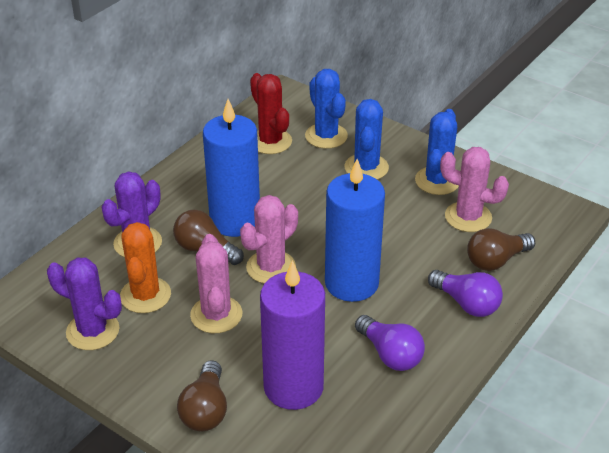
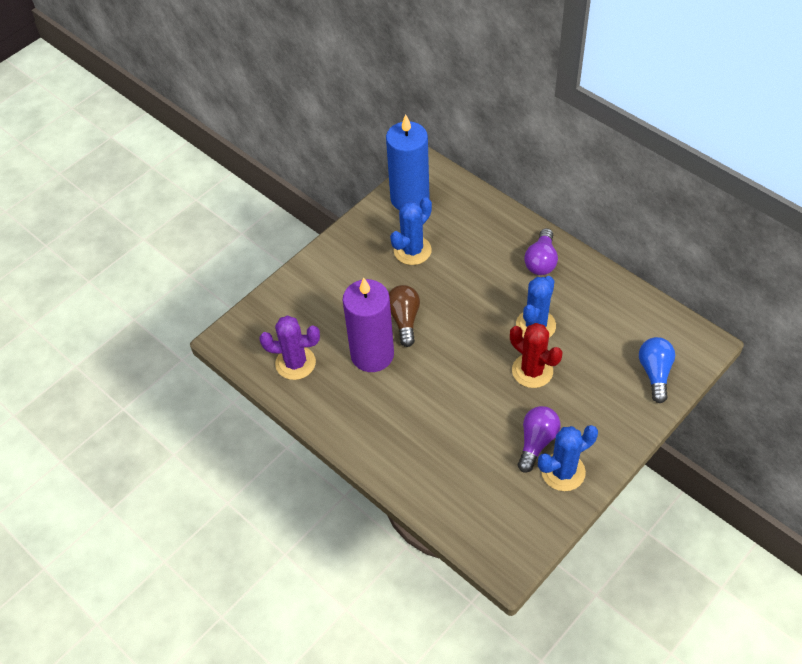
blue candle: 2 -> 1
blue light bulb: 0 -> 1
brown light bulb: 3 -> 1
orange cactus: 1 -> 0
pink cactus: 3 -> 0
purple cactus: 2 -> 1

